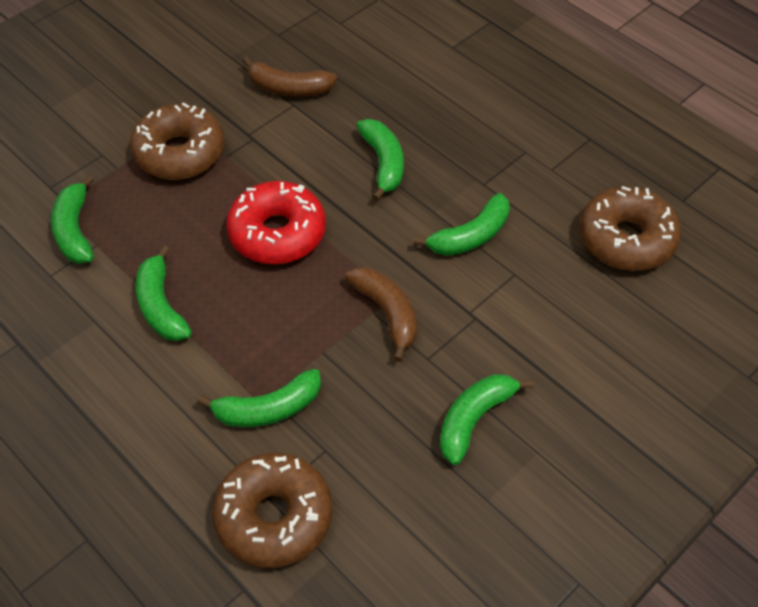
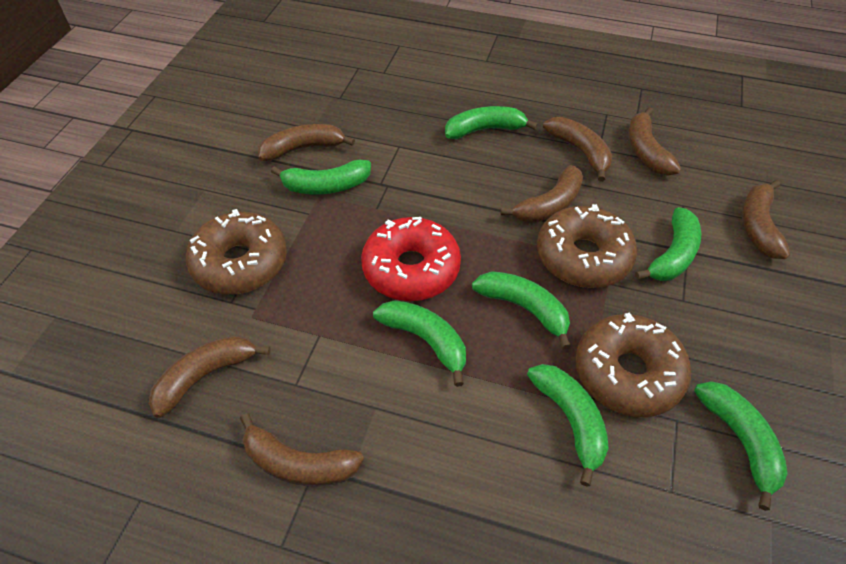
brown banana: 2 -> 7
green banana: 6 -> 7

